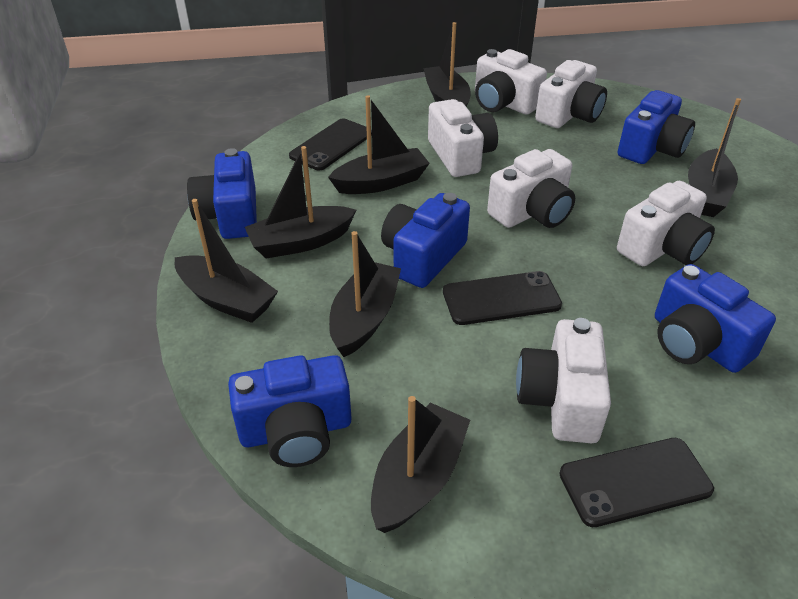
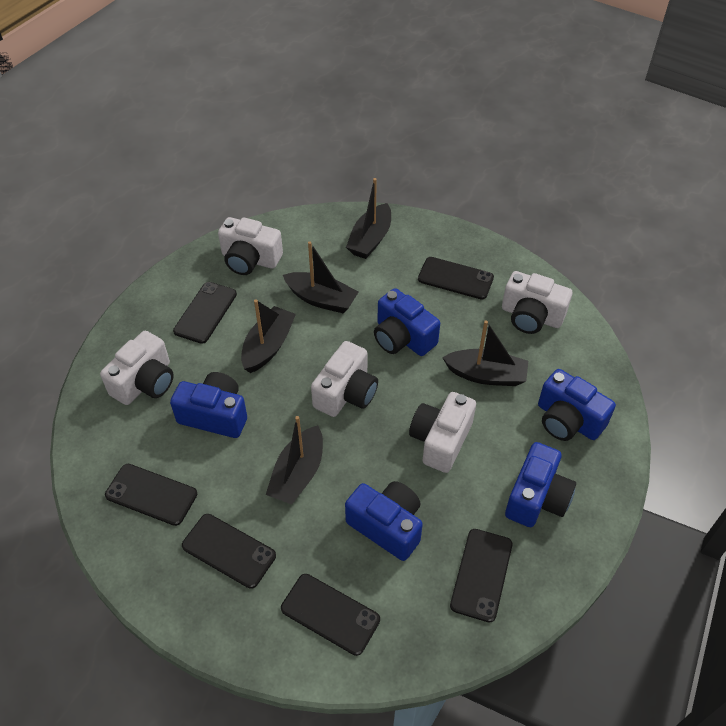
black boat: 7 -> 5
black phone: 3 -> 6
white camera: 6 -> 5

